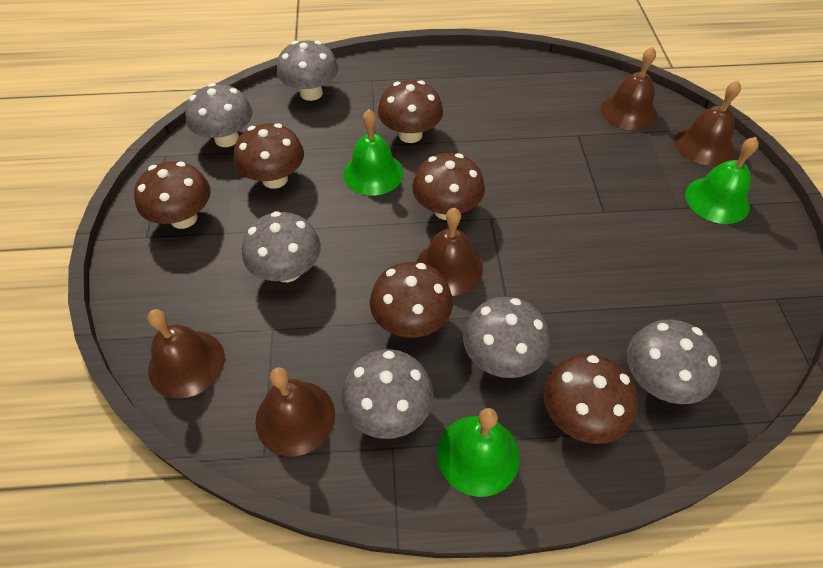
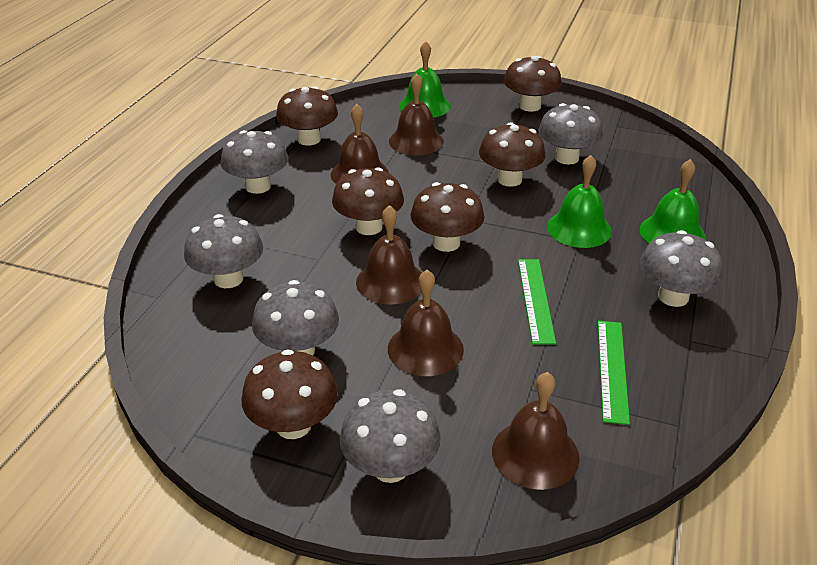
green ruler: 0 -> 2

